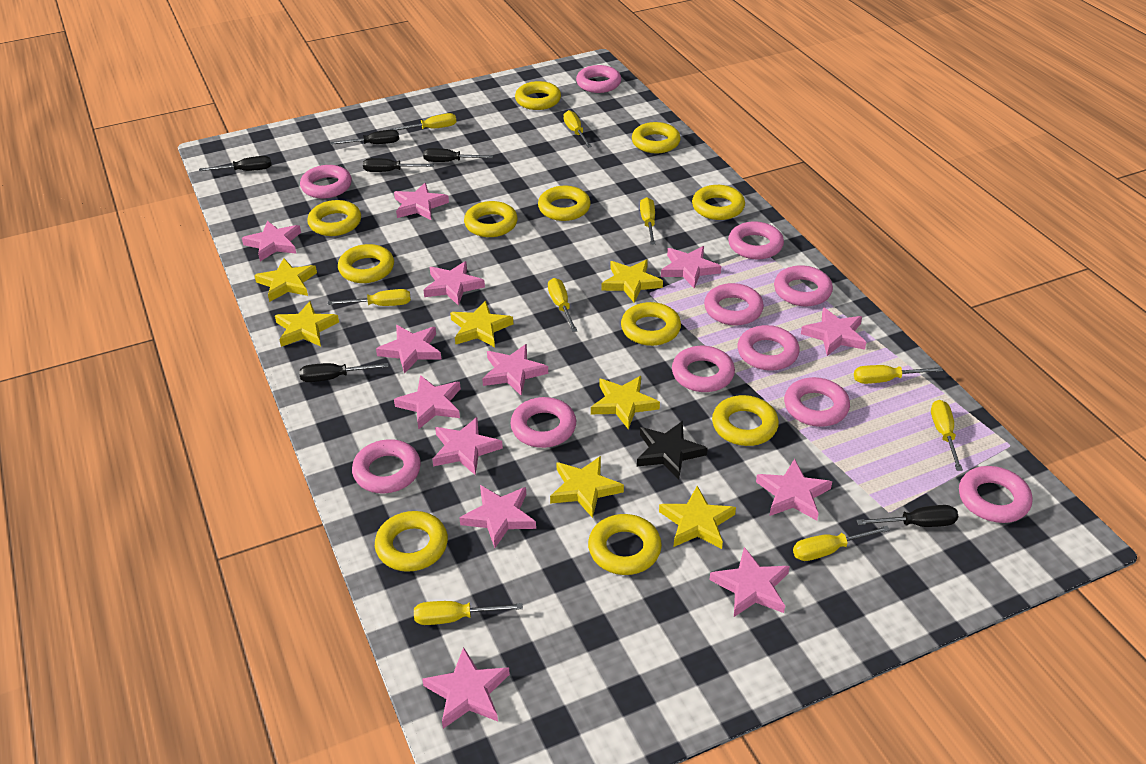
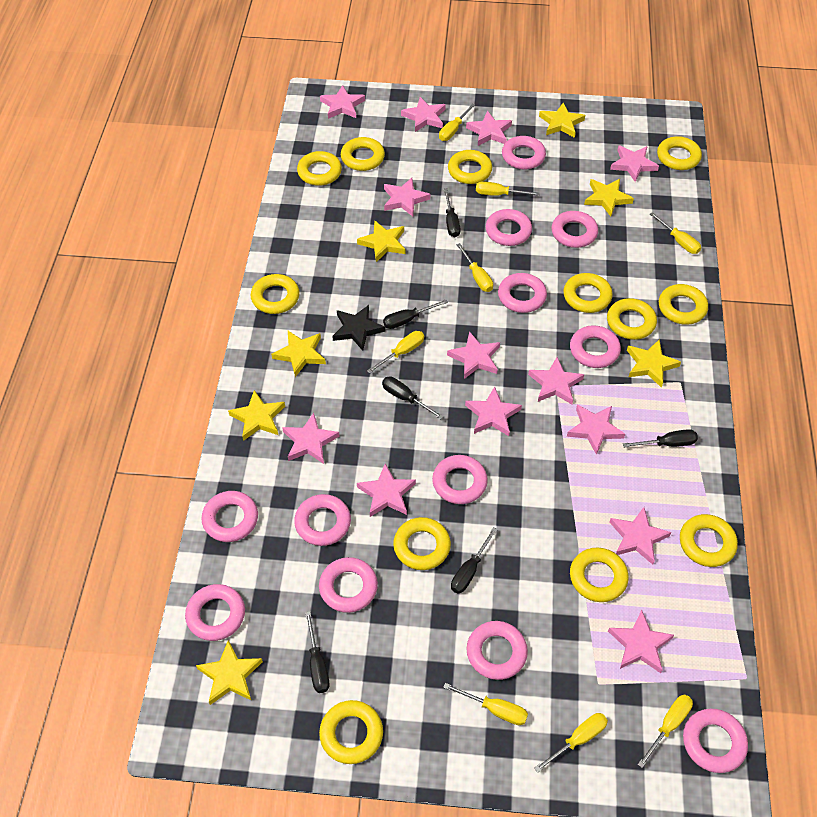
pink ring: 11 -> 12
yellow ring: 11 -> 12
yellow screwdriver: 9 -> 8

